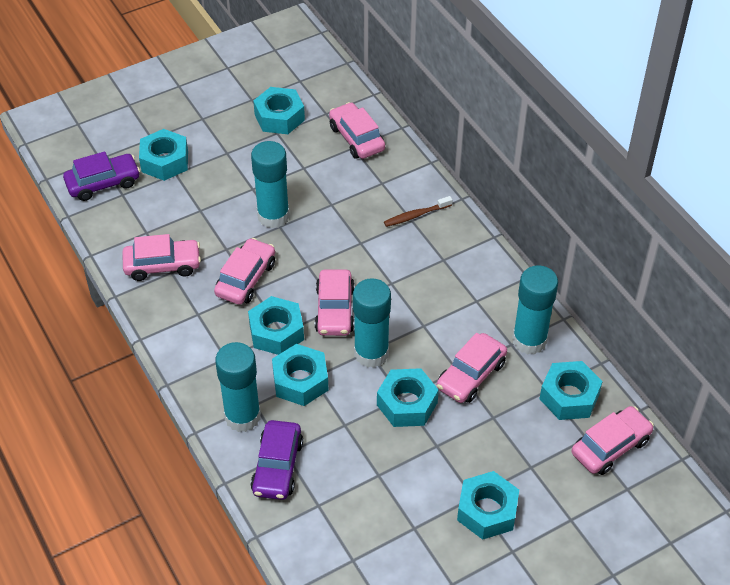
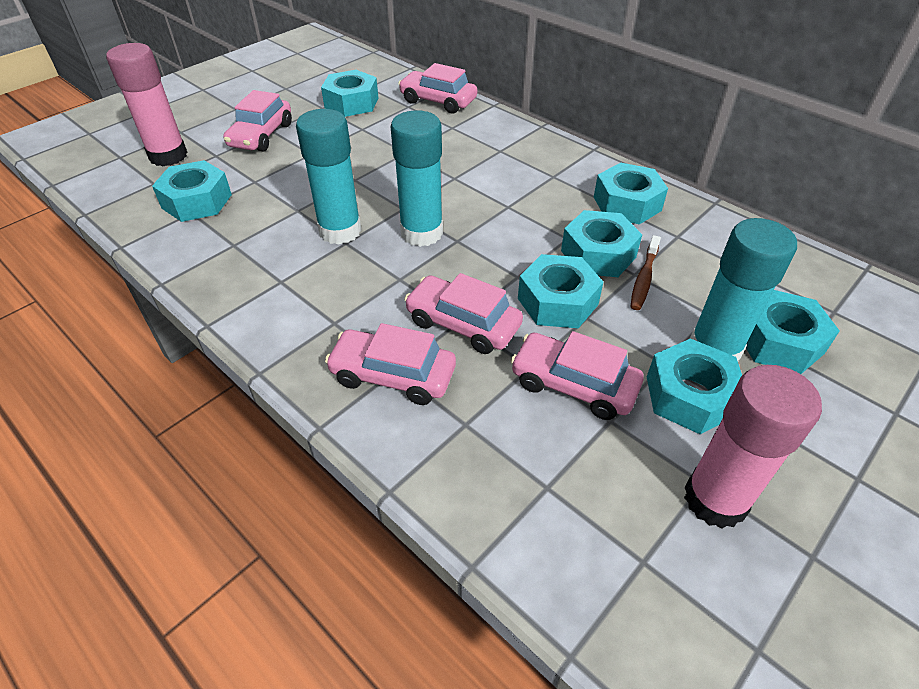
pink car: 6 -> 5
pink glue stick: 0 -> 2
purple car: 2 -> 0
turquoise glue stick: 4 -> 3

